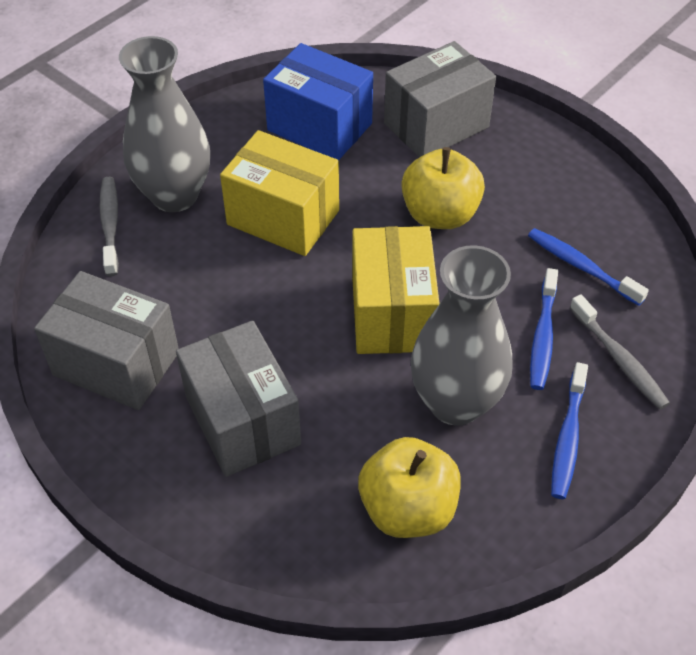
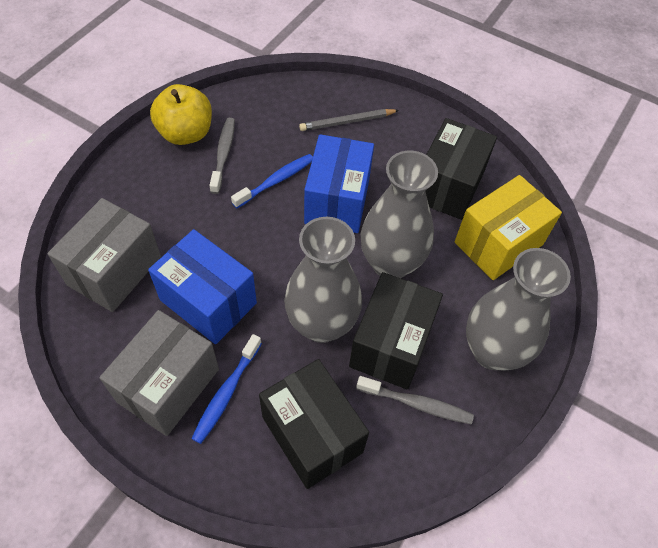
black box: 0 -> 3
blue box: 1 -> 2
blue toothbrush: 3 -> 2
grey box: 3 -> 2
grey pencil: 0 -> 1
grey vase: 2 -> 3
yellow apple: 2 -> 1
yellow box: 2 -> 1

